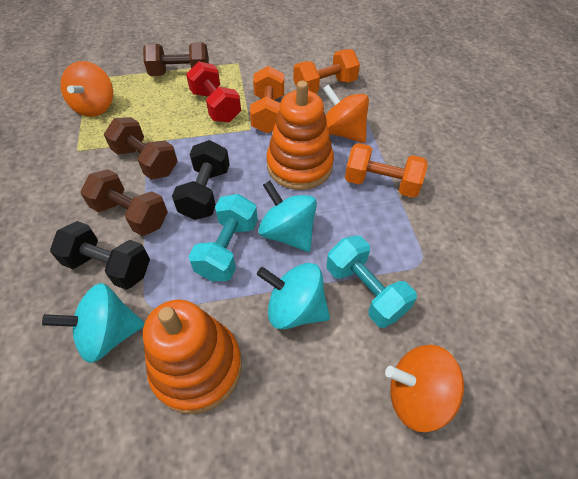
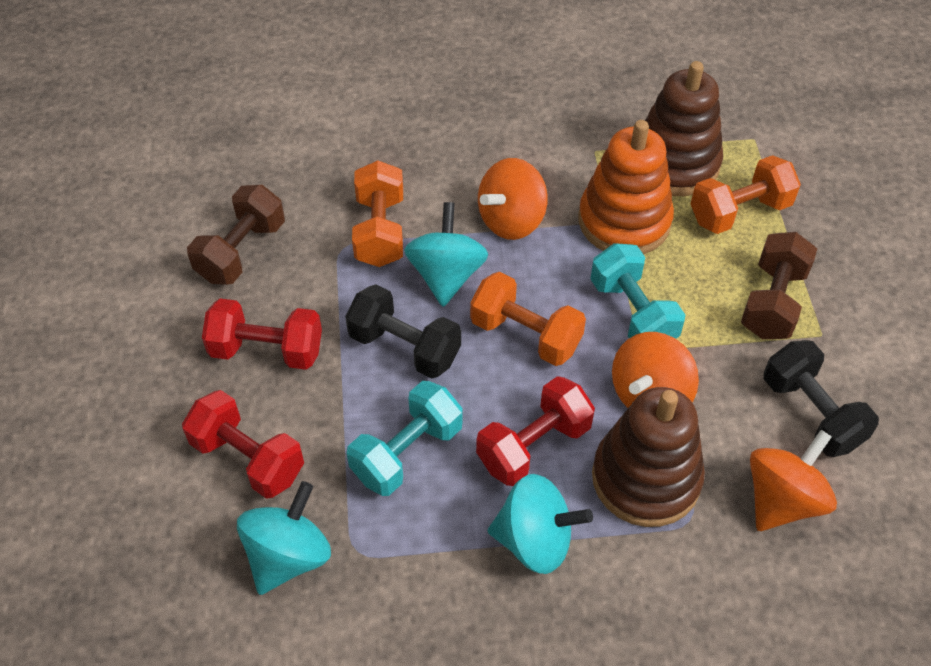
brown dumbbell: 3 -> 2
brown stacking toy: 0 -> 2
orange stacking toy: 2 -> 1
red dumbbell: 1 -> 3

